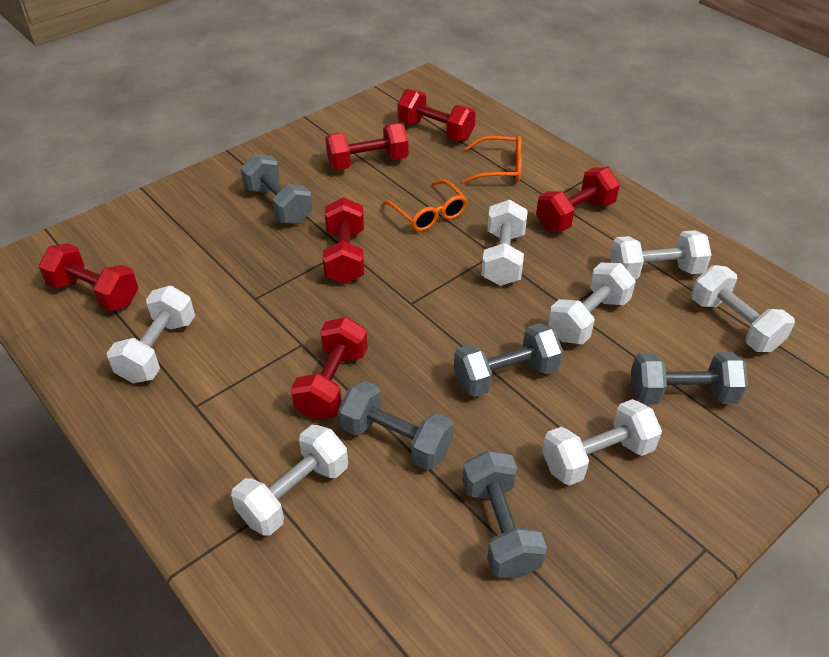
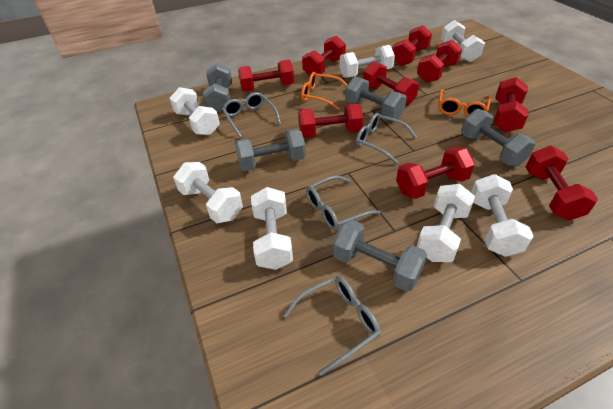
grey glasses: 0 -> 4
red dumbbell: 6 -> 9

